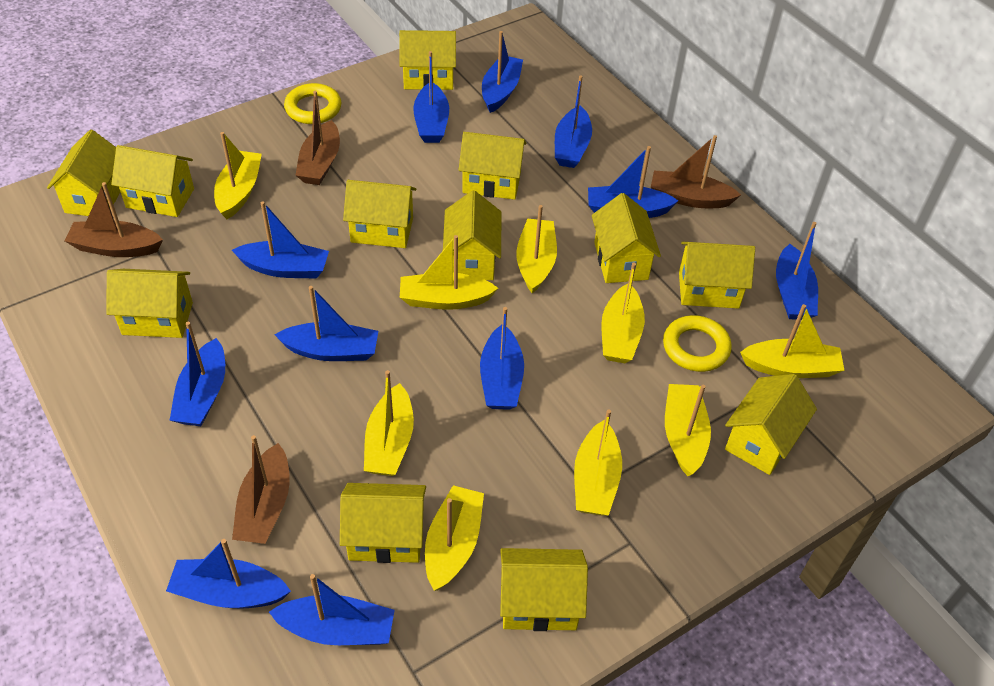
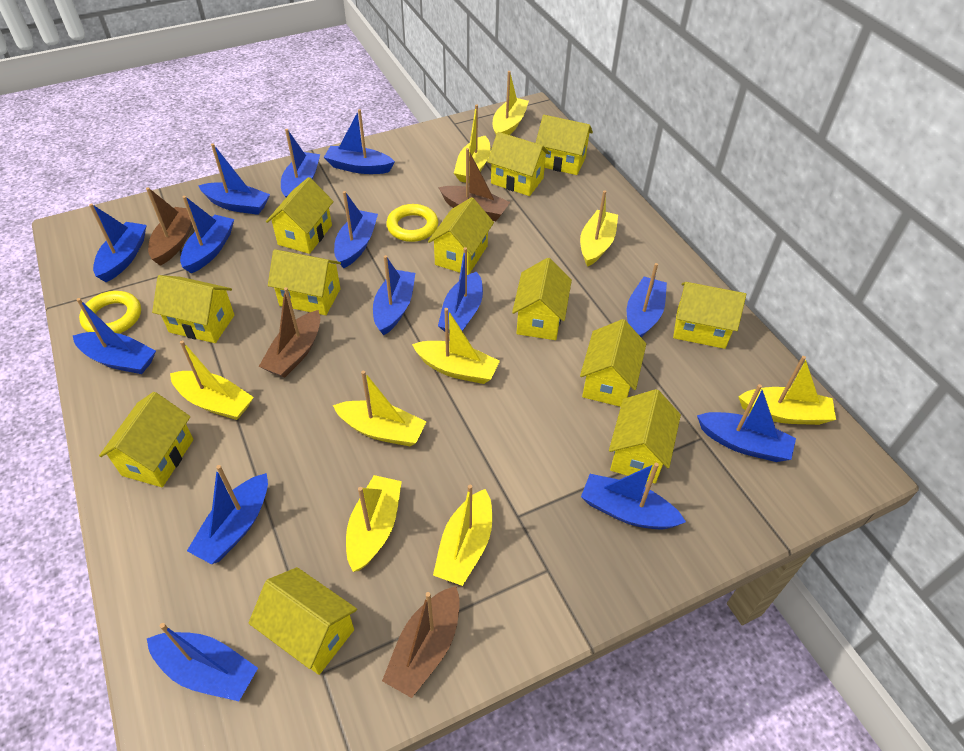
blue boat: 11 -> 14

